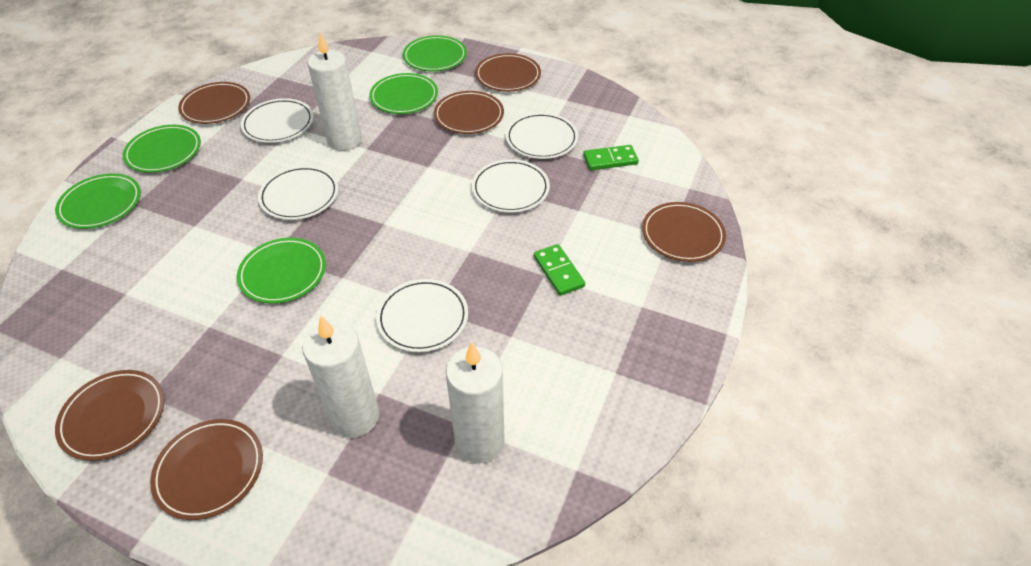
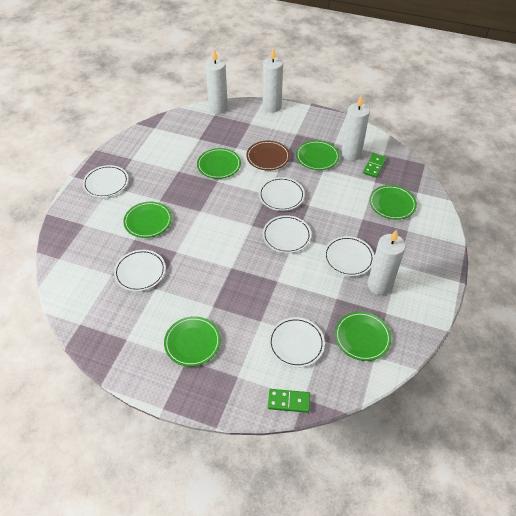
brown plate: 6 -> 1
green plate: 5 -> 6
white candle: 3 -> 4
white plate: 5 -> 6

